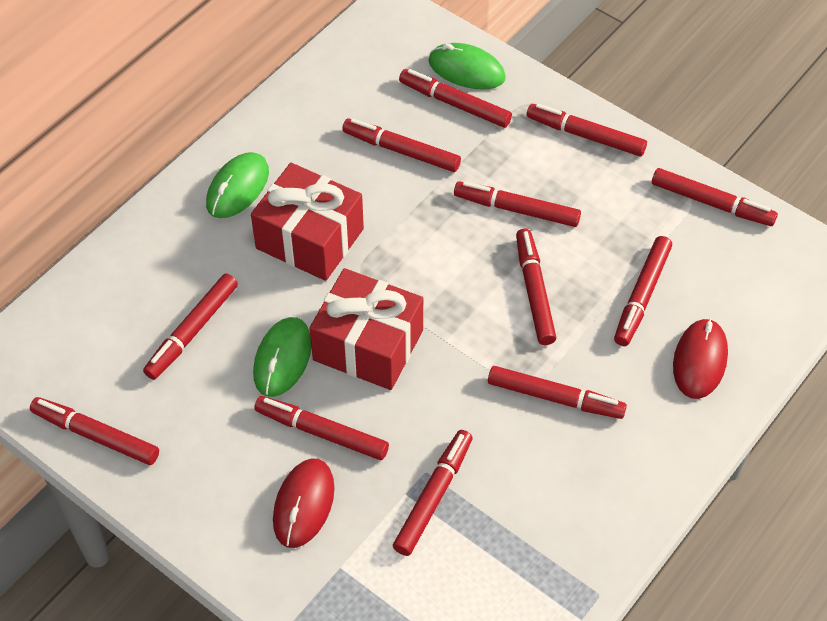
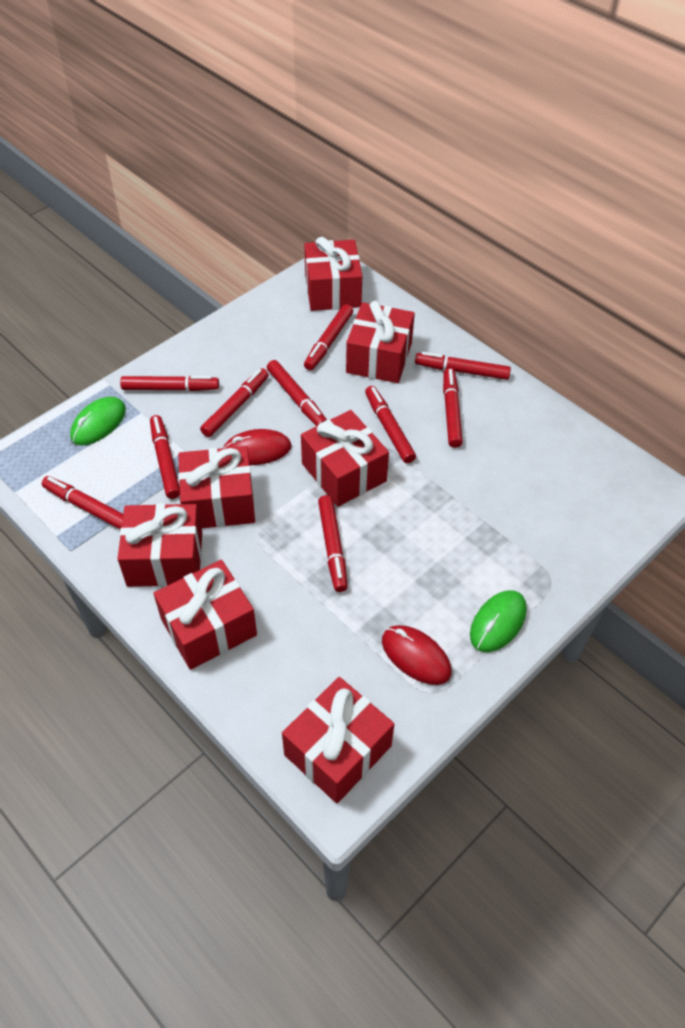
green mouse: 3 -> 2
red gift: 2 -> 7
red marker: 12 -> 10

